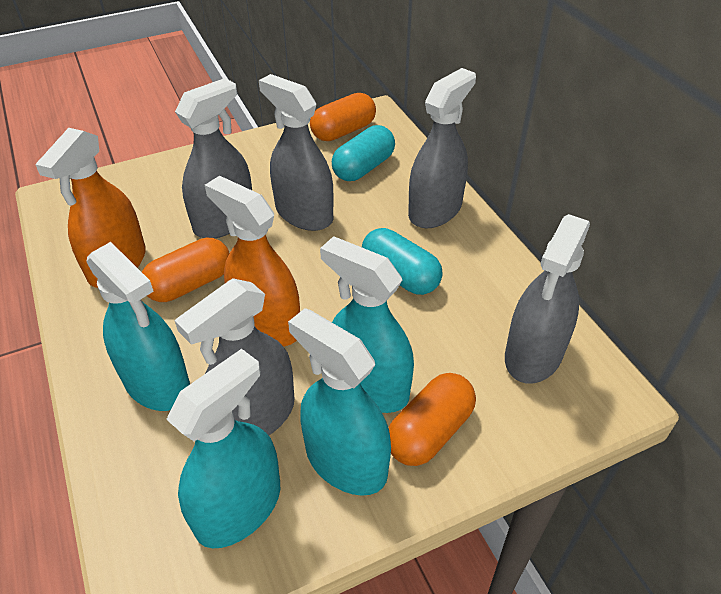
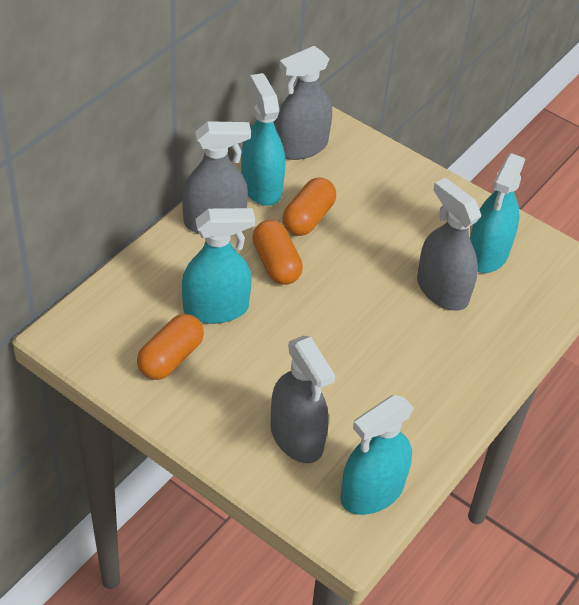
grey spray bottle: 5 -> 4
orange spray bottle: 2 -> 0
turquoise capsule: 2 -> 0

